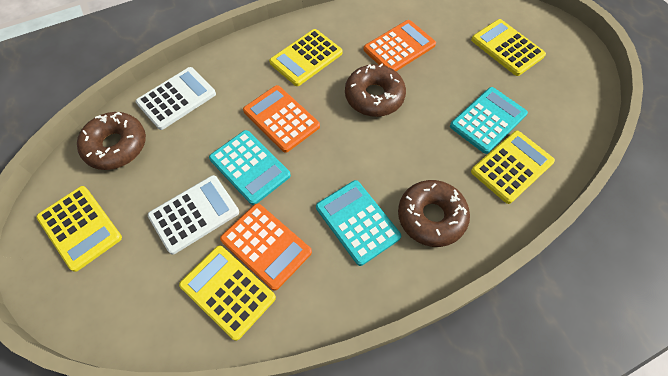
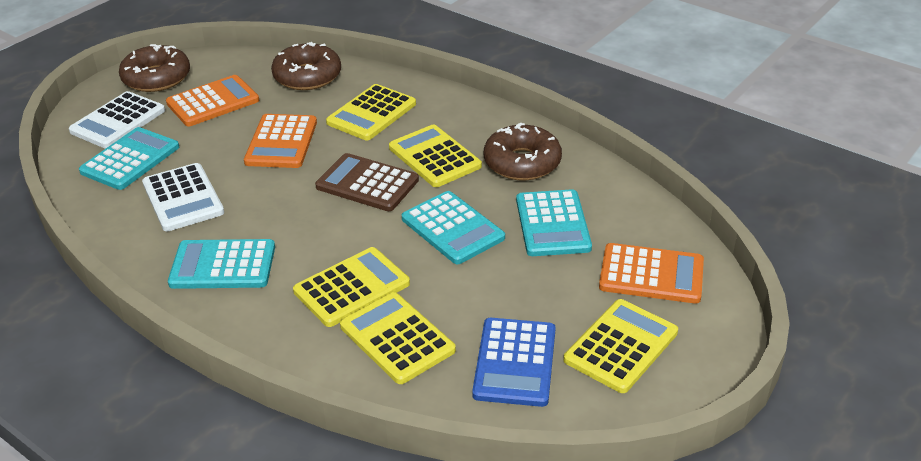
blue calculator: 0 -> 1
brown calculator: 0 -> 1
turquoise calculator: 3 -> 4

